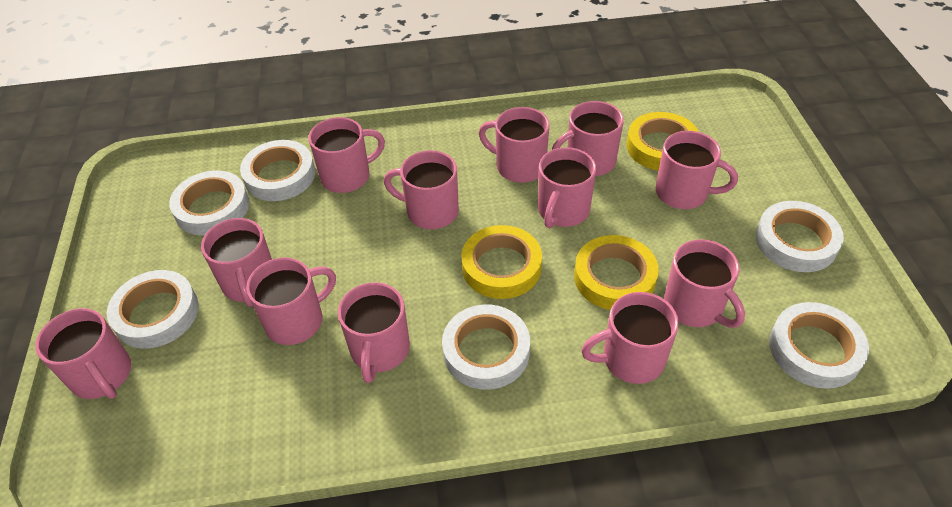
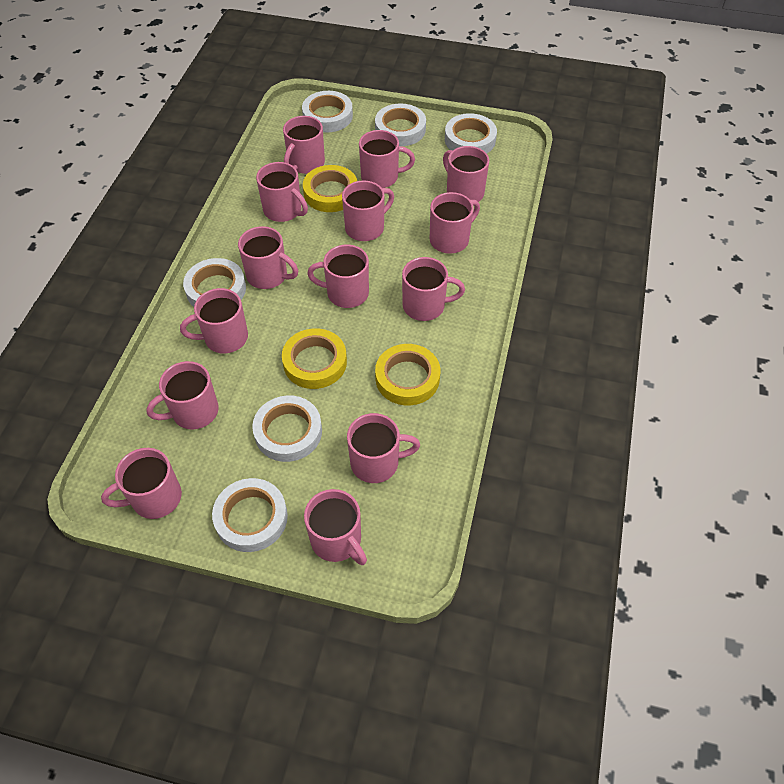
pink mug: 12 -> 14

